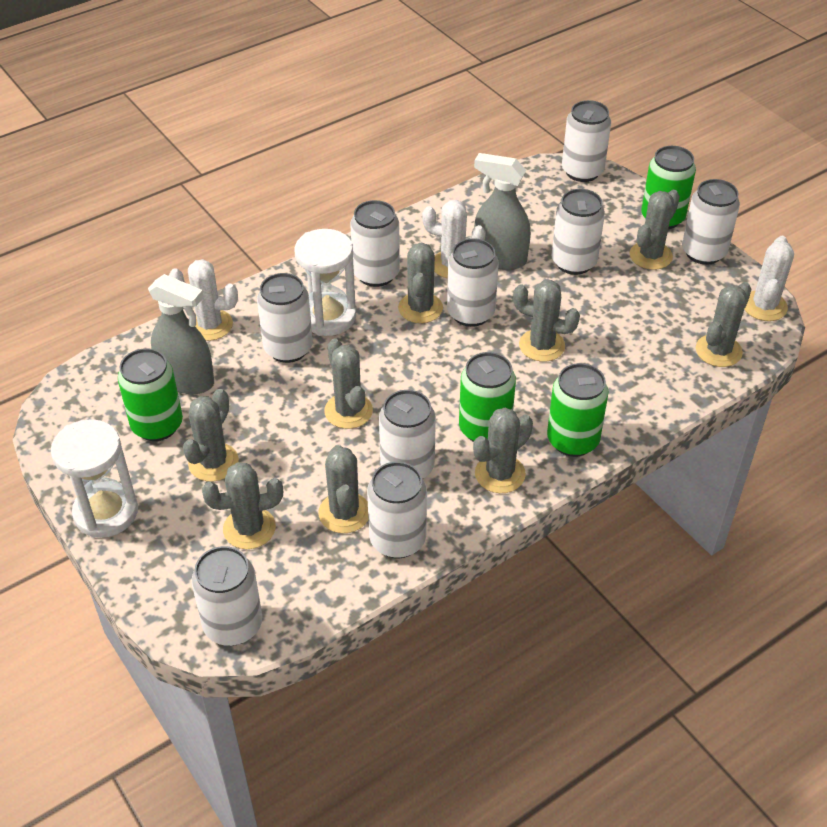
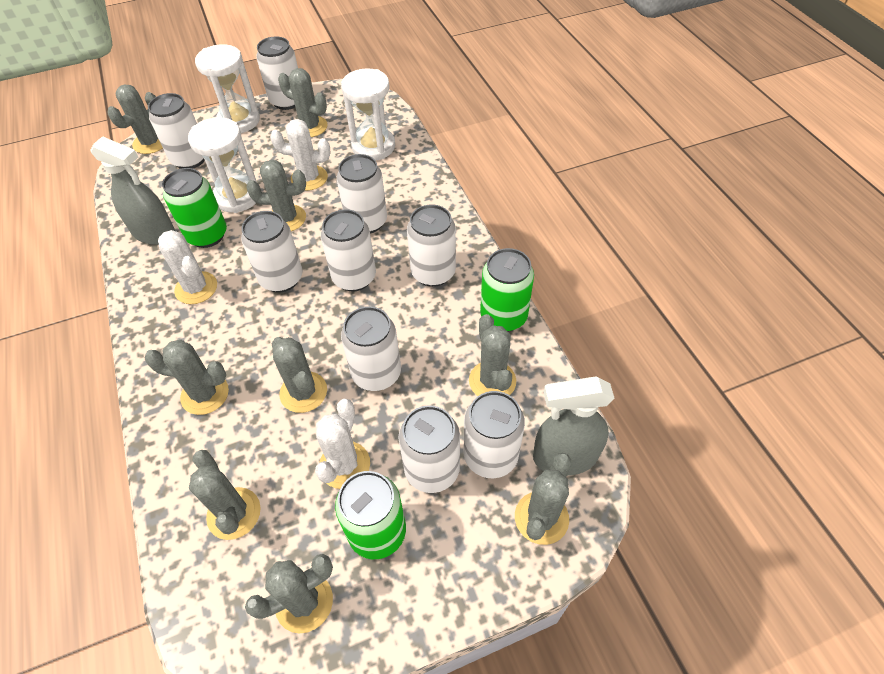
green can: 4 -> 3
white hourglass: 2 -> 3

